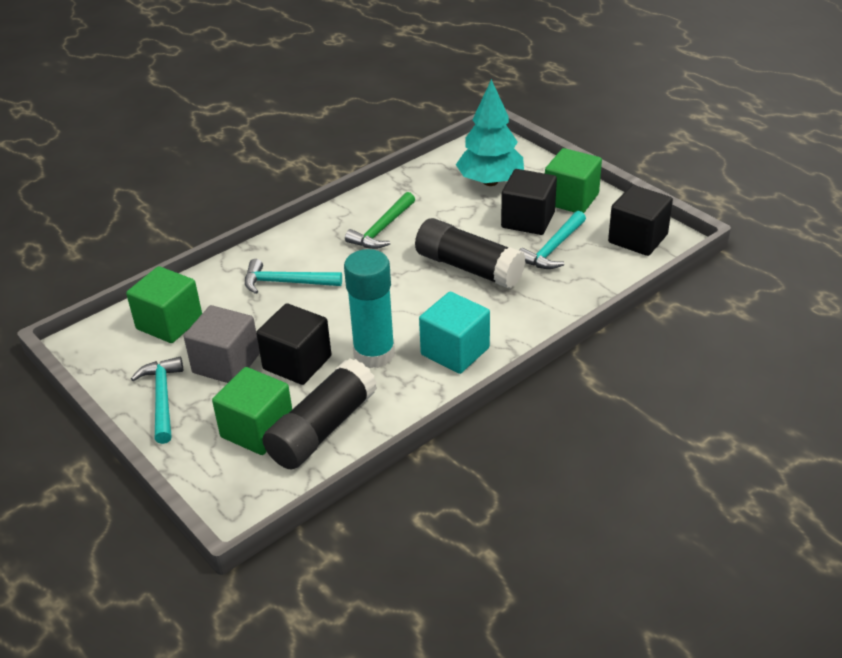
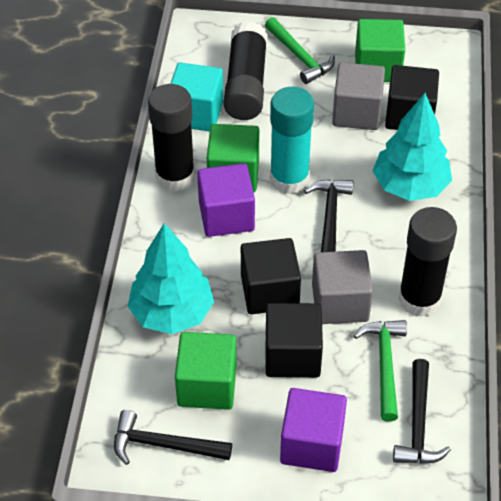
black glue stick: 2 -> 3
black hammer: 0 -> 3
green hammer: 1 -> 2
grey cube: 1 -> 2
purple cube: 0 -> 2
turquoise hammer: 3 -> 0
turquoise tree: 1 -> 2

